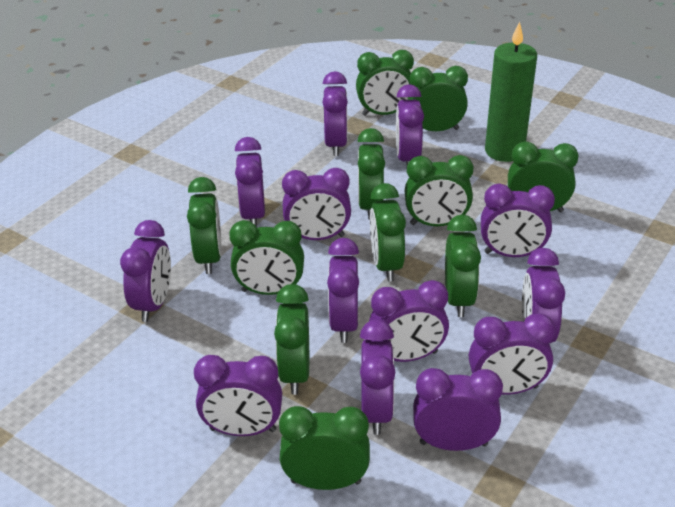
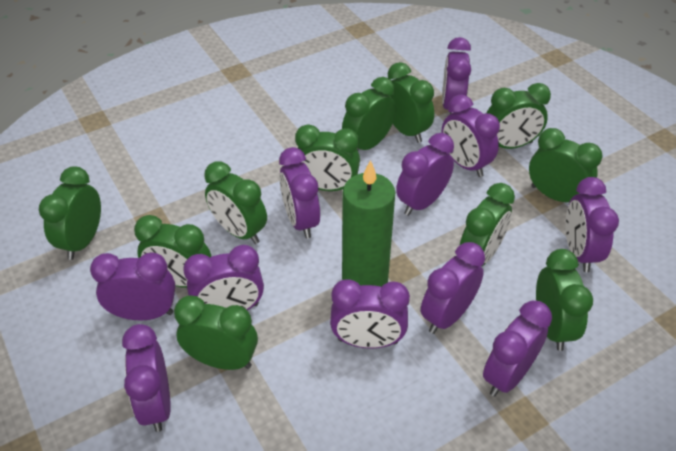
purple clock: 13 -> 11

